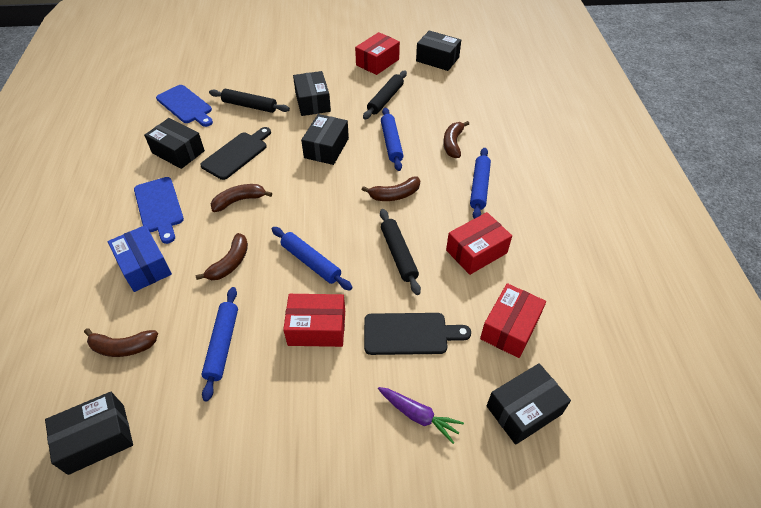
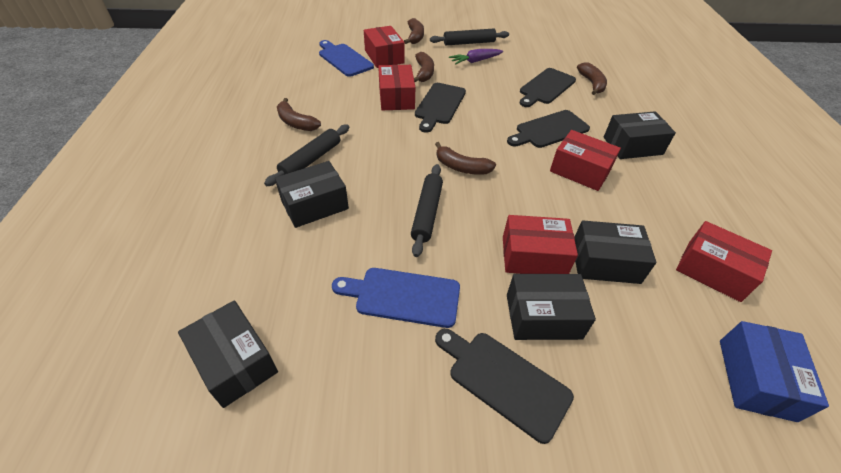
black box: 6 -> 5
black cutting board: 2 -> 4
blue rolling pin: 4 -> 0
red box: 4 -> 5

